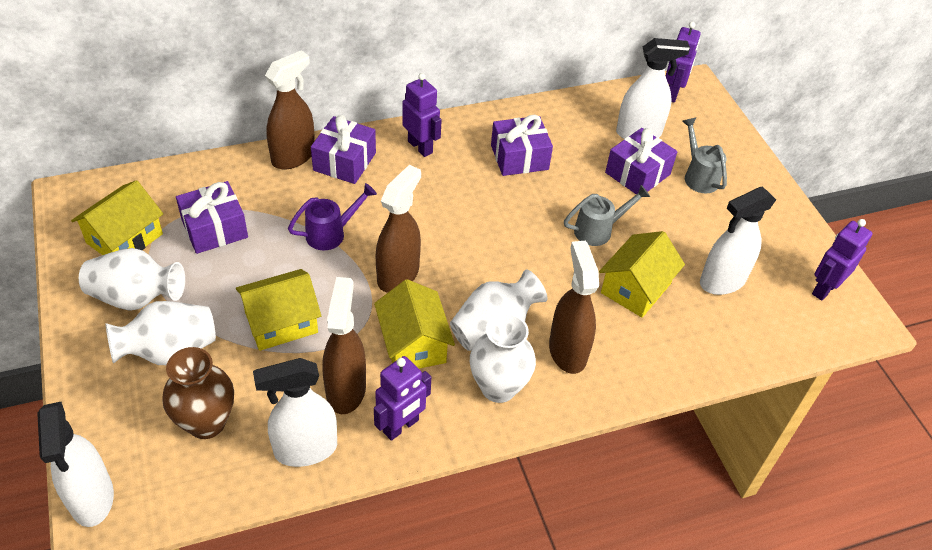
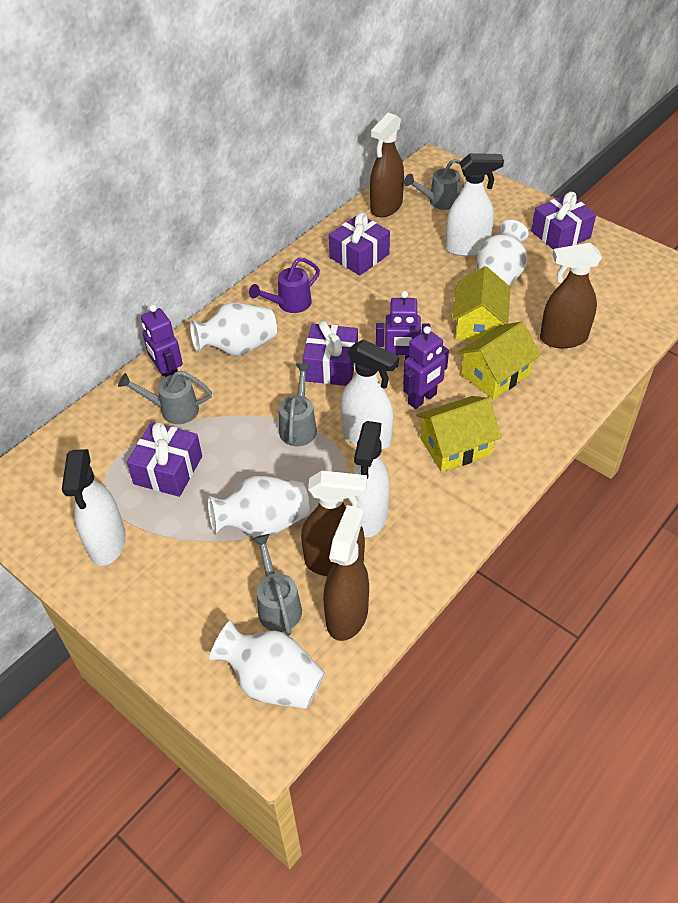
brown vase: 1 -> 0
grey watering can: 2 -> 4
purple robot: 4 -> 3
yellow house: 4 -> 3

